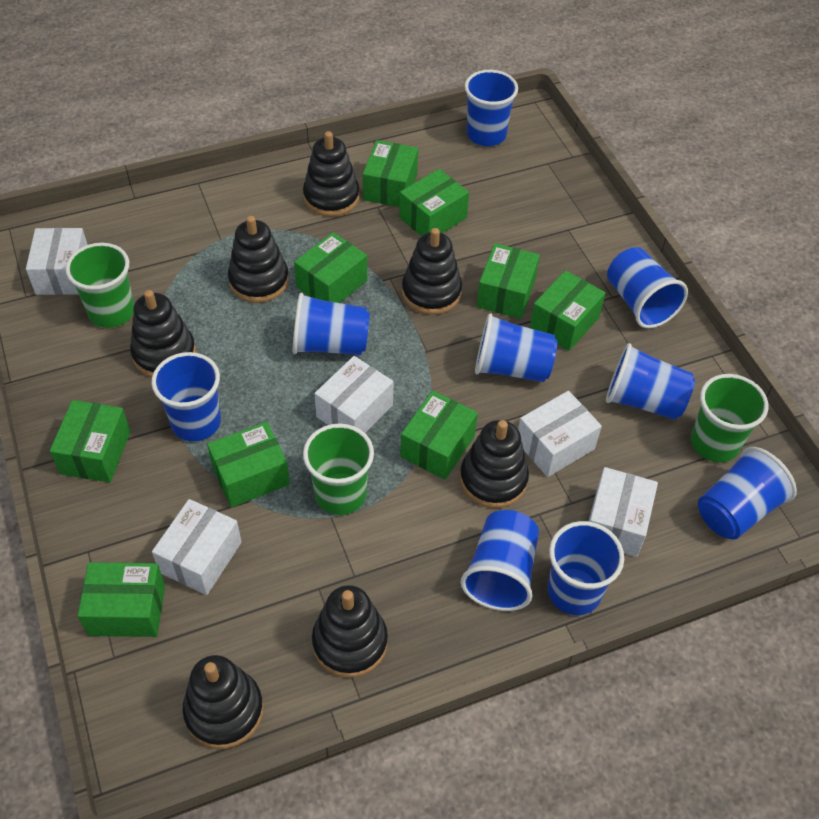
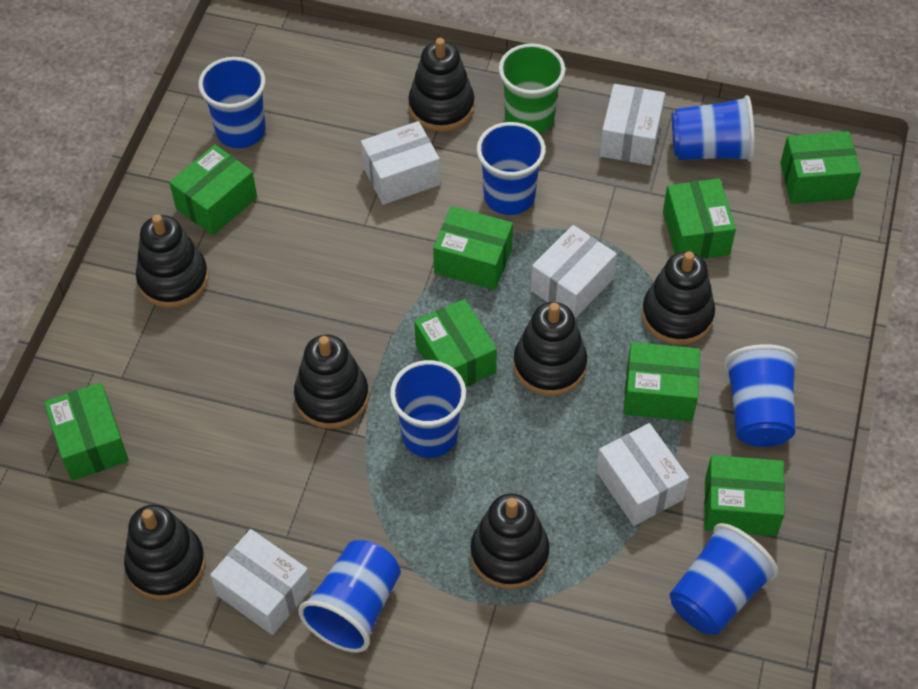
blue cup: 9 -> 7
green box: 9 -> 8
green cup: 3 -> 1

